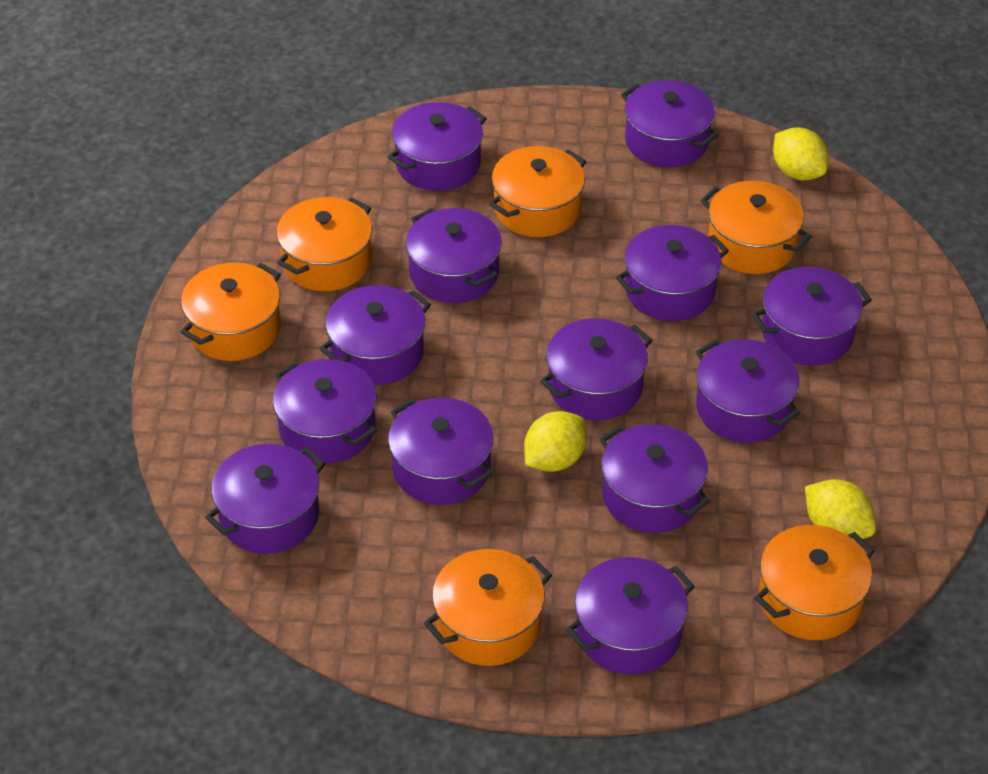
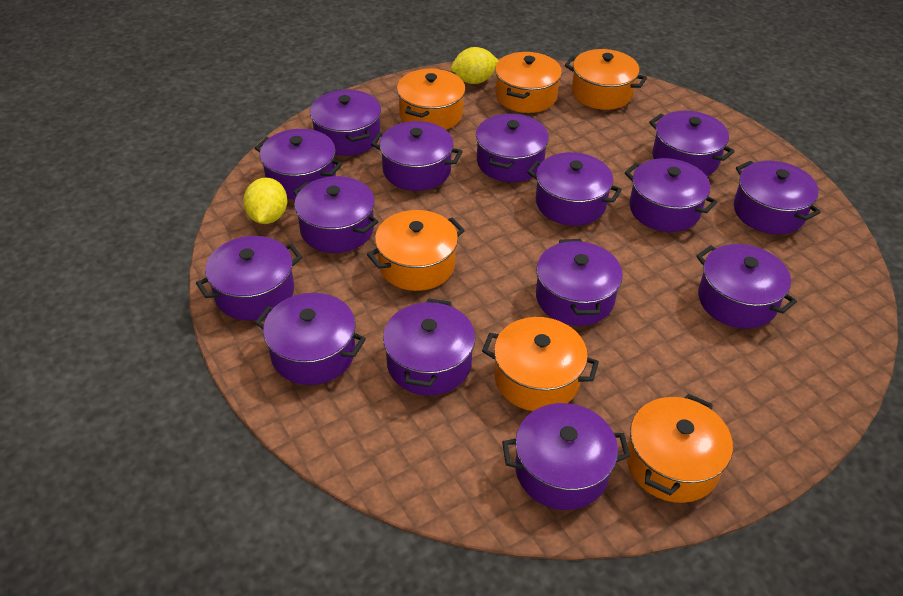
purple pot: 13 -> 15
yellow lemon: 3 -> 2

